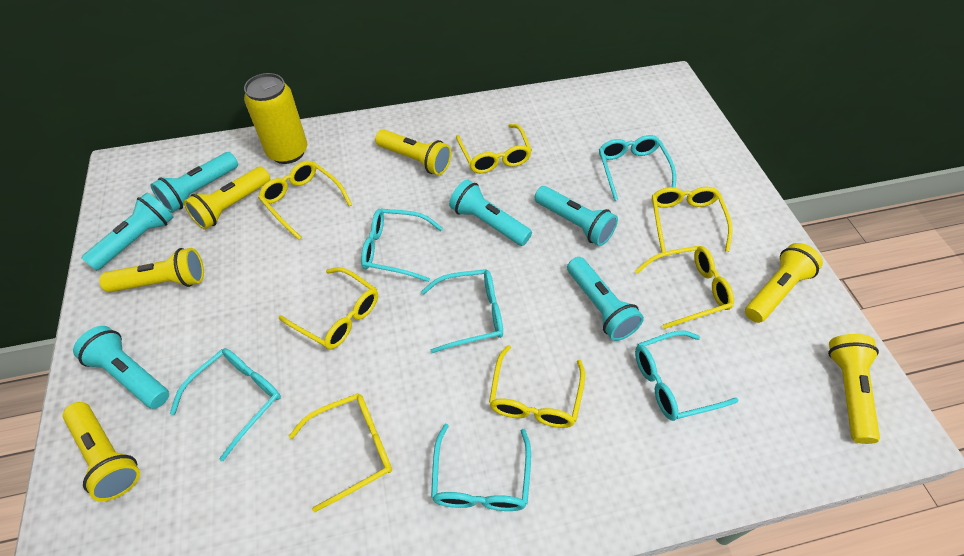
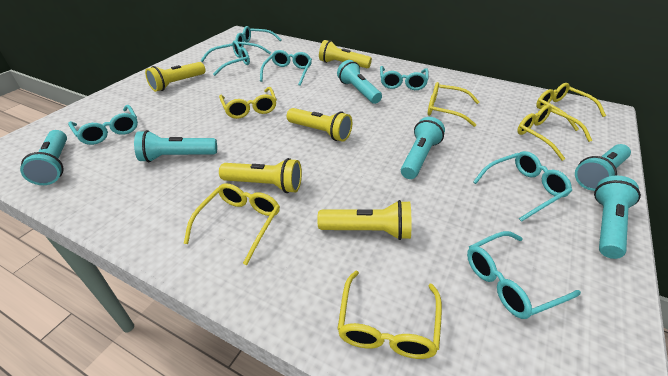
turquoise glasses: 6 -> 7
yellow can: 1 -> 0
yellow flashlight: 6 -> 5
yellow glasses: 7 -> 6

